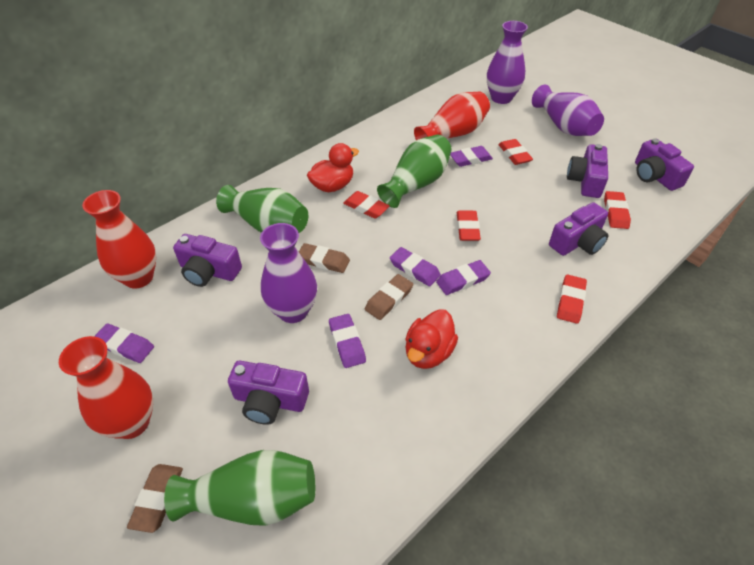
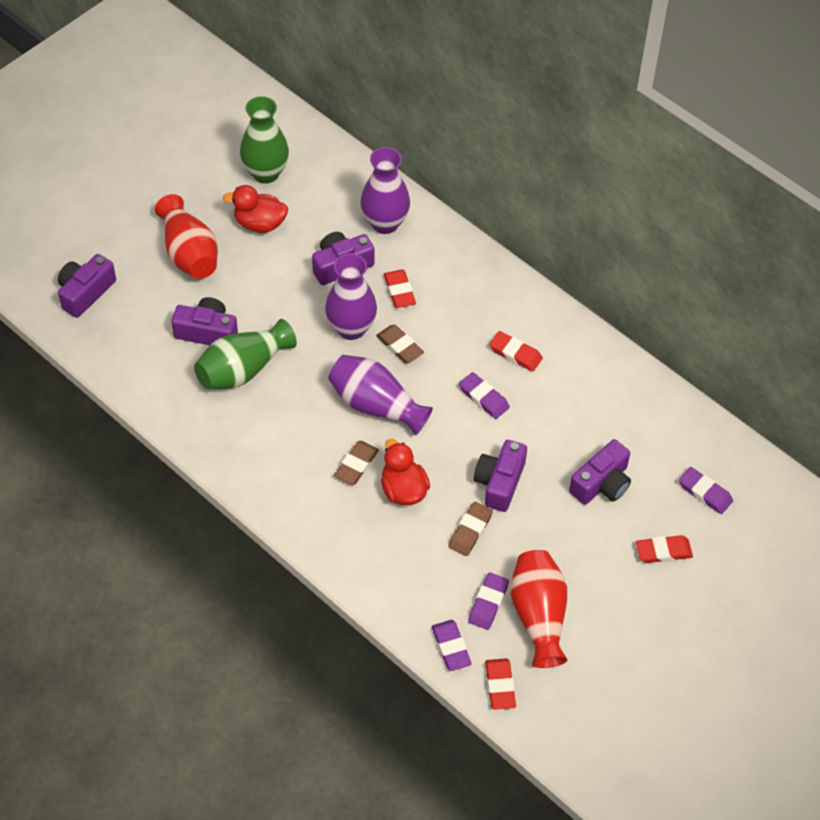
green vase: 3 -> 2
purple eraser: 5 -> 4
red eraser: 5 -> 4
red vase: 3 -> 2

